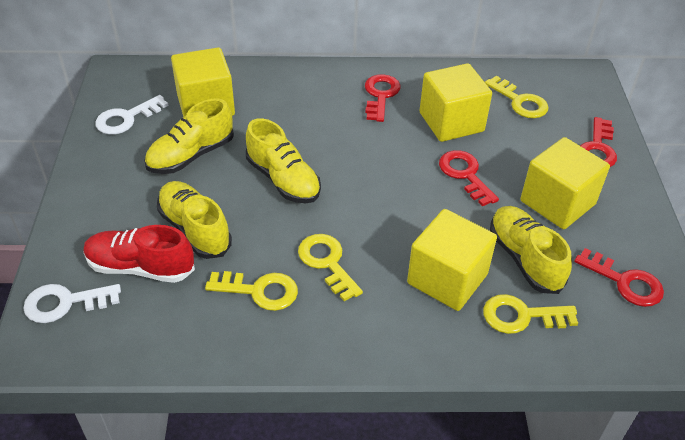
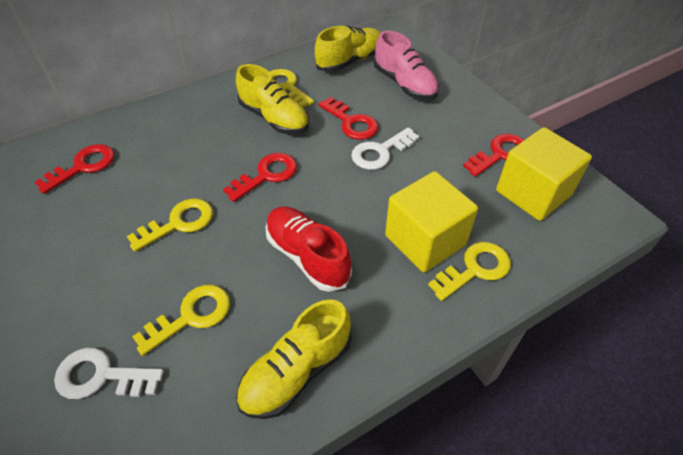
pink shoe: 0 -> 1
yellow cube: 4 -> 2
yellow shoe: 4 -> 3

